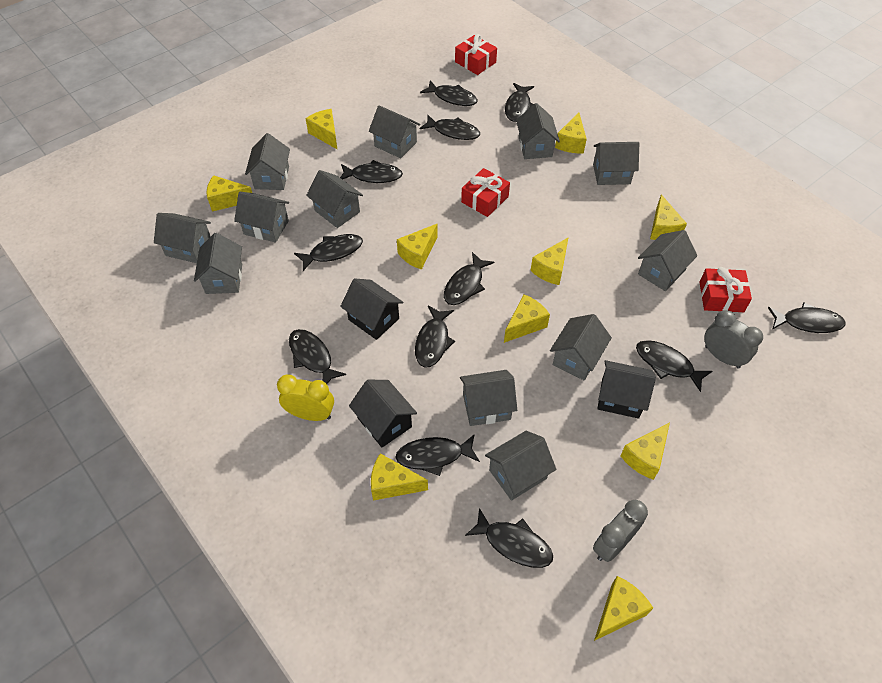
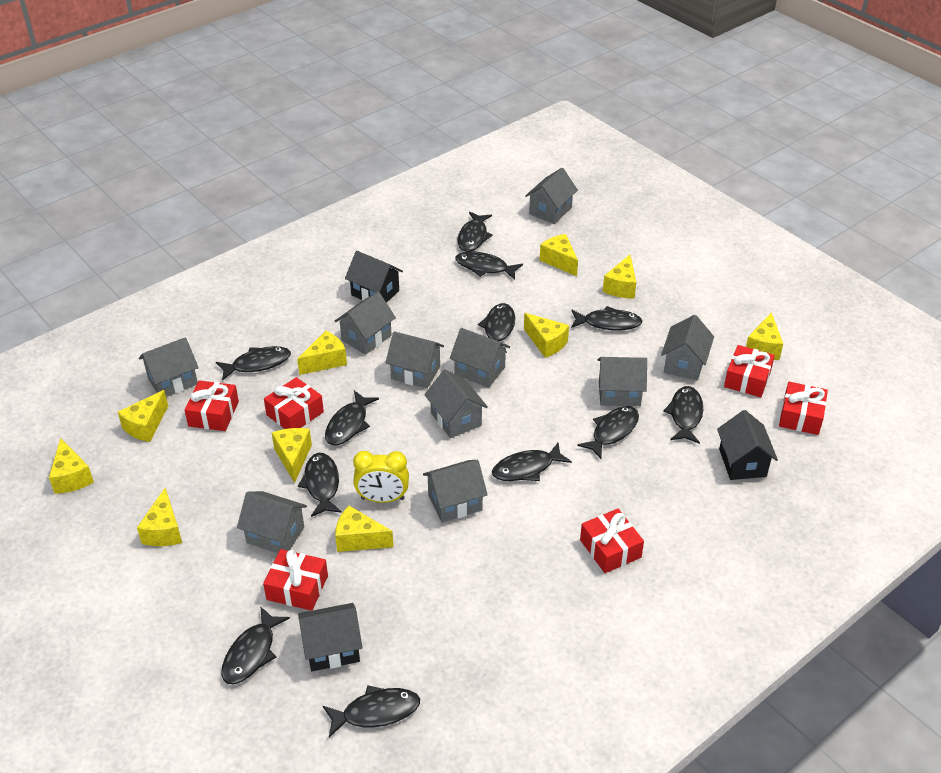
grey clock: 2 -> 0
grey house: 12 -> 10
red gift: 3 -> 6

